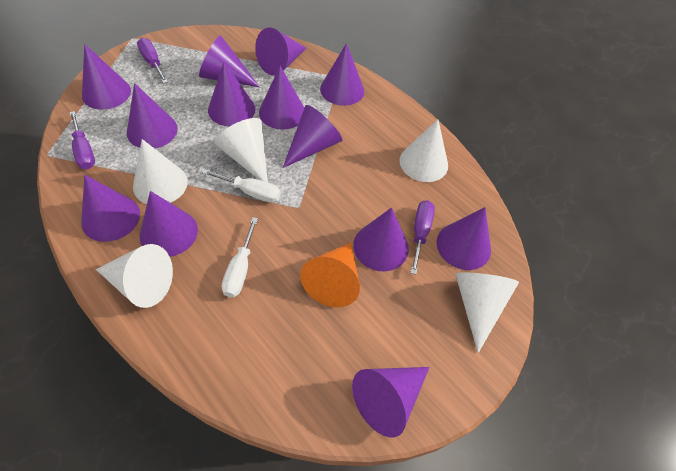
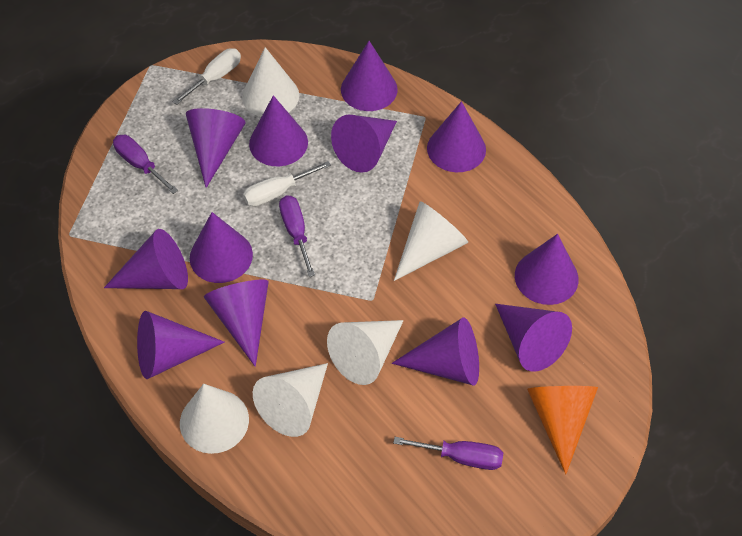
purple cone: 13 -> 12

